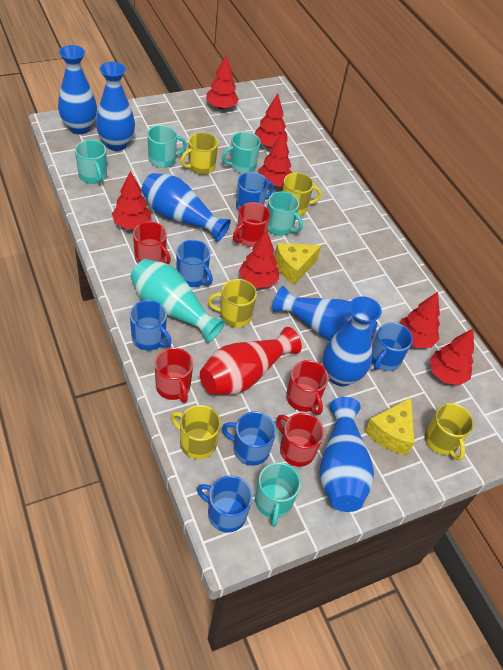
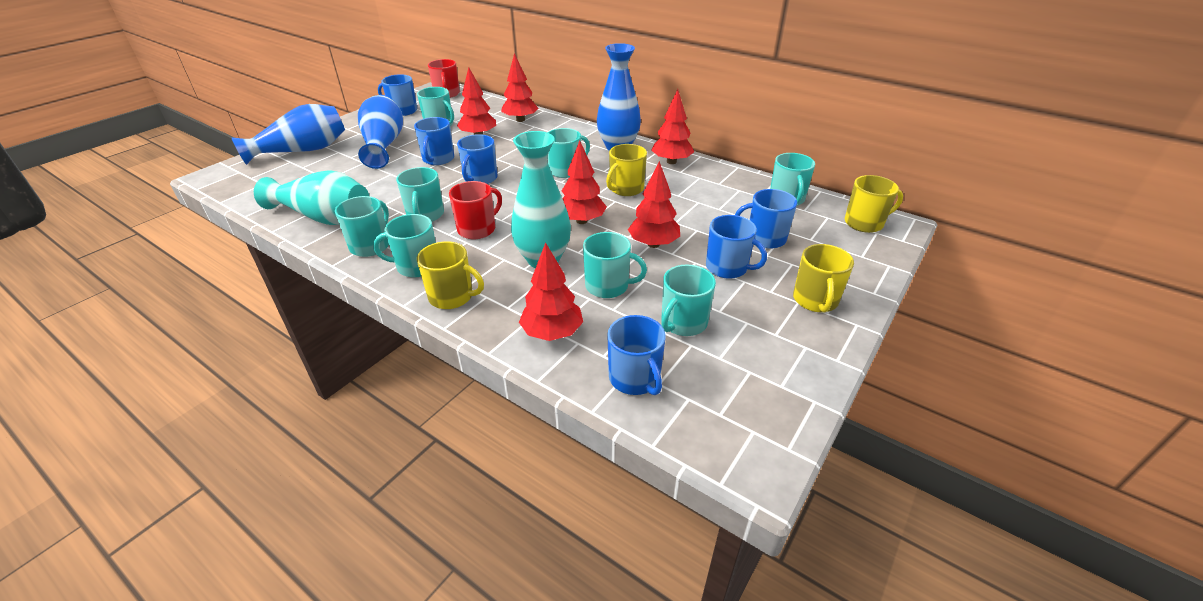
blue vase: 6 -> 3
red mug: 5 -> 2
red tree: 7 -> 6
red vase: 1 -> 0
turquoise mug: 5 -> 8
turquoise vase: 1 -> 2
yellow cheese: 2 -> 0
yellow mug: 5 -> 4

